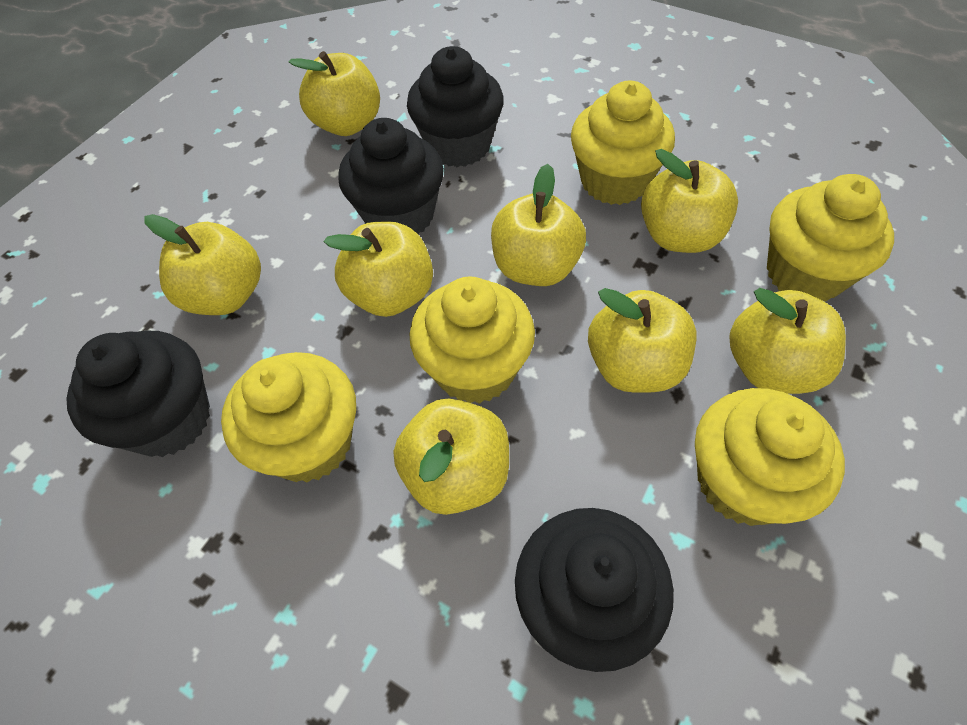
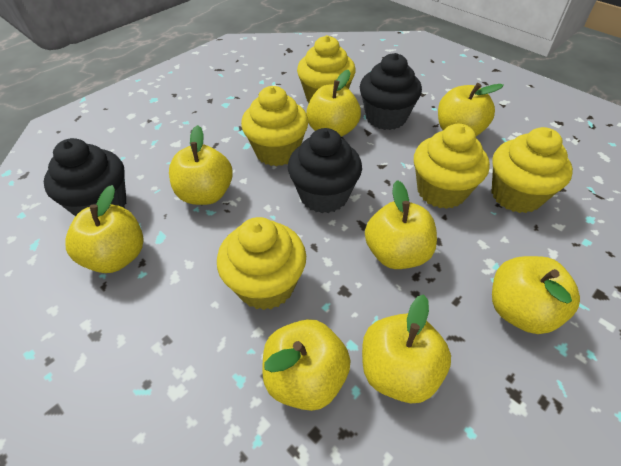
black cupcake: 4 -> 3

